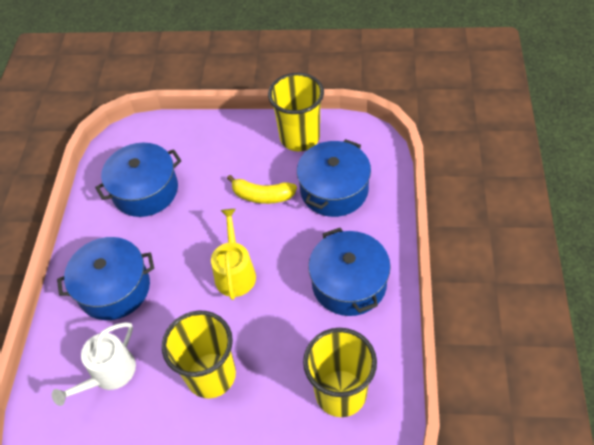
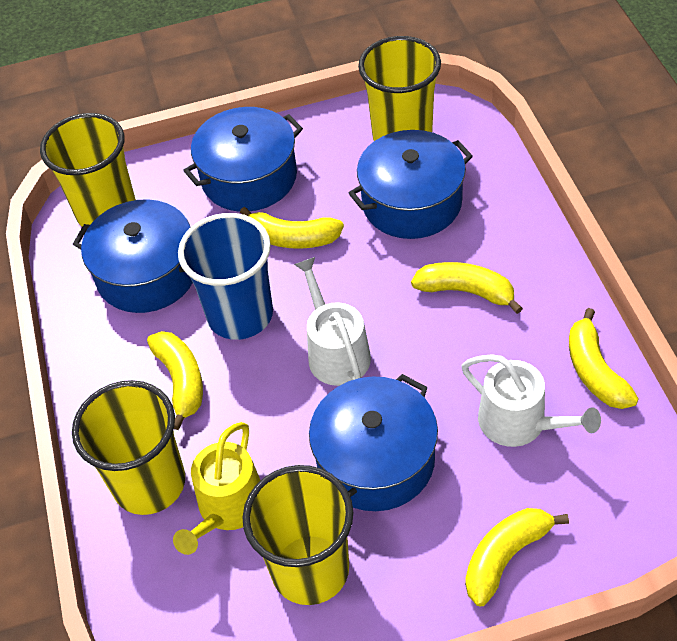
blue cup: 0 -> 1
white watering can: 1 -> 2
yellow banana: 1 -> 5
yellow cup: 3 -> 4

